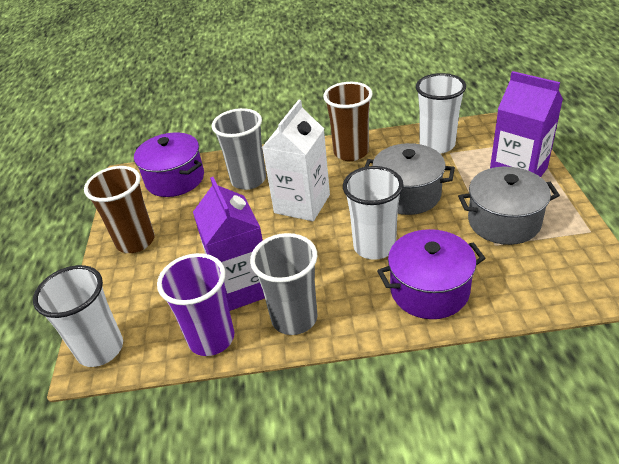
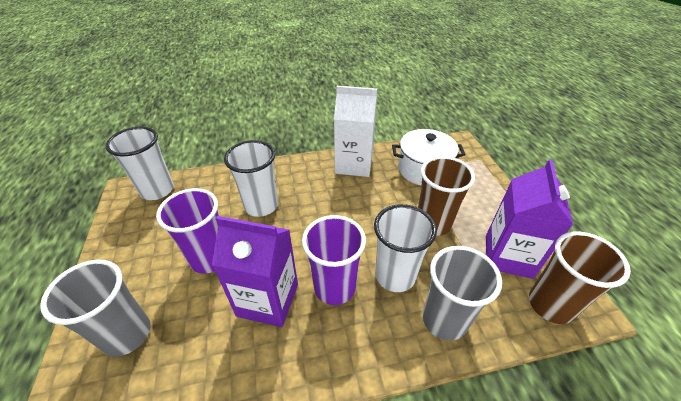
grey pot: 2 -> 0
purple cup: 1 -> 2
purple pot: 2 -> 0
white pot: 0 -> 1

